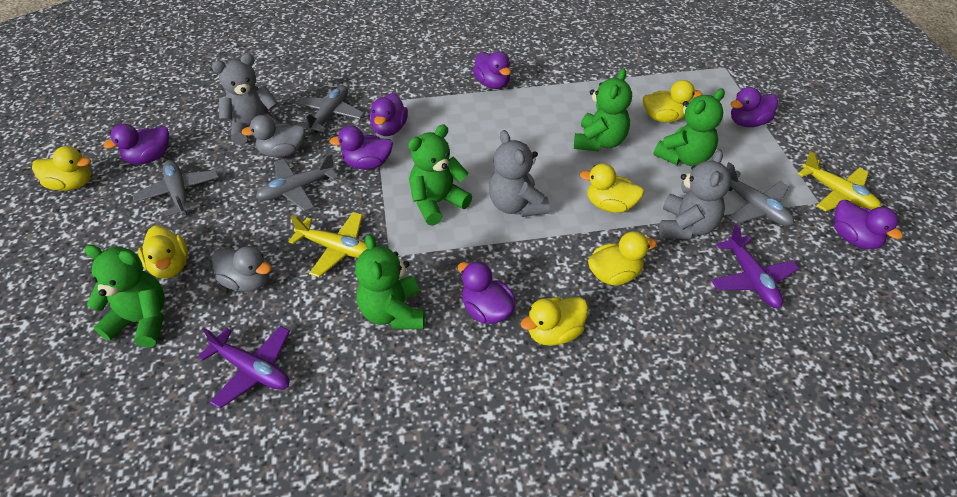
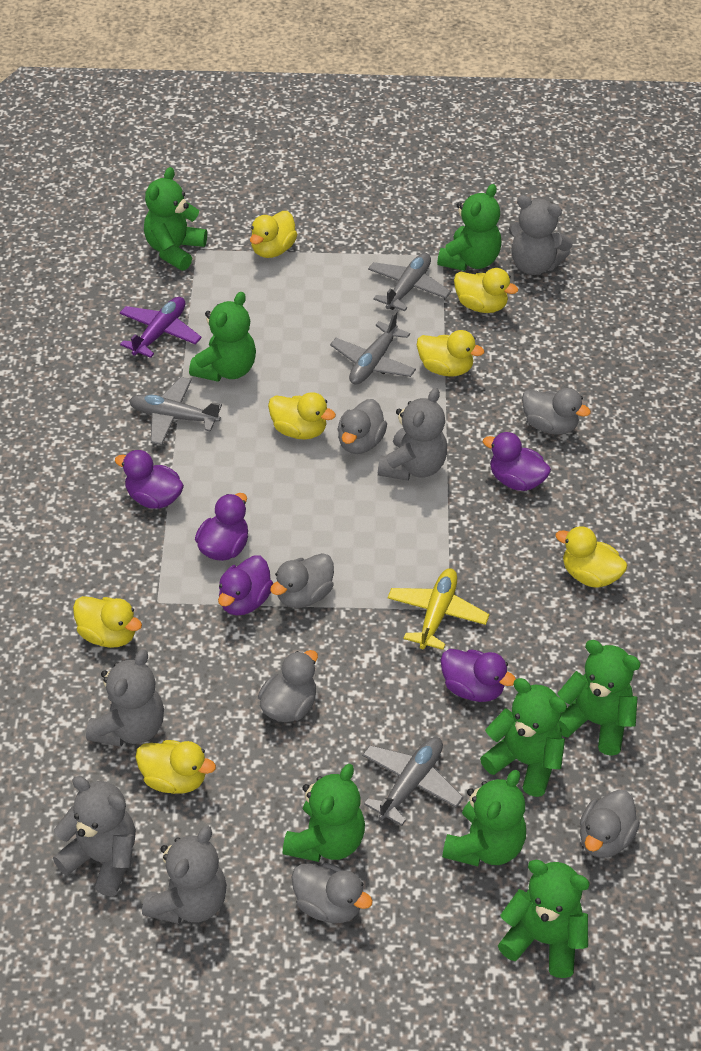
green teddy bear: 5 -> 8
grey duck: 2 -> 6
grey teddy bear: 3 -> 5
purple duck: 7 -> 5
purple plane: 2 -> 1
yellow duck: 6 -> 7
yellow plane: 2 -> 1

